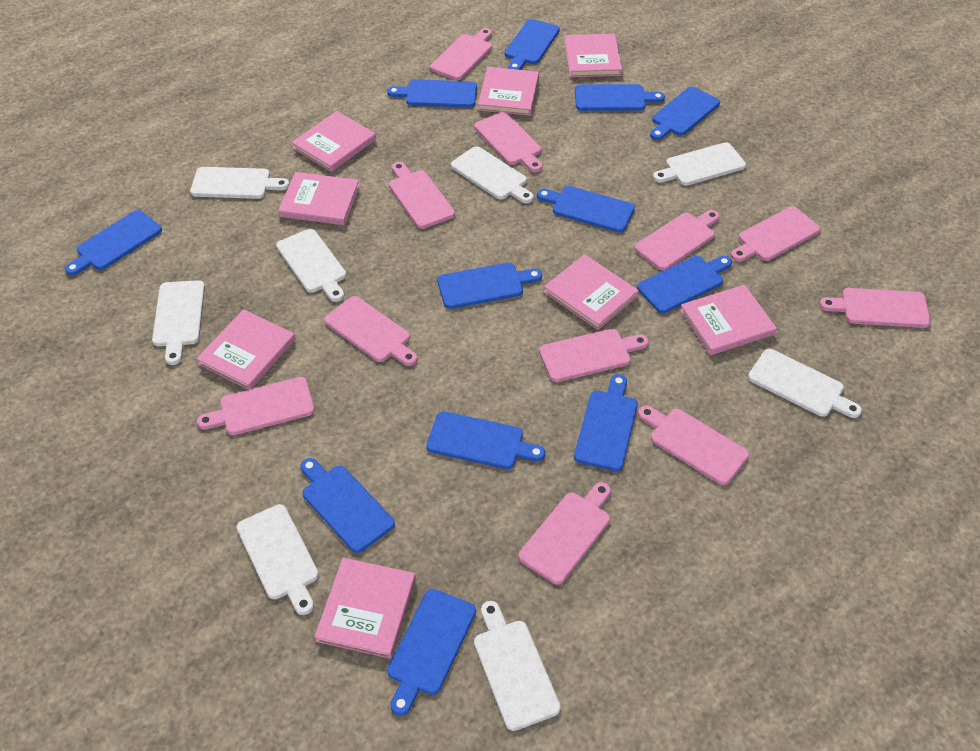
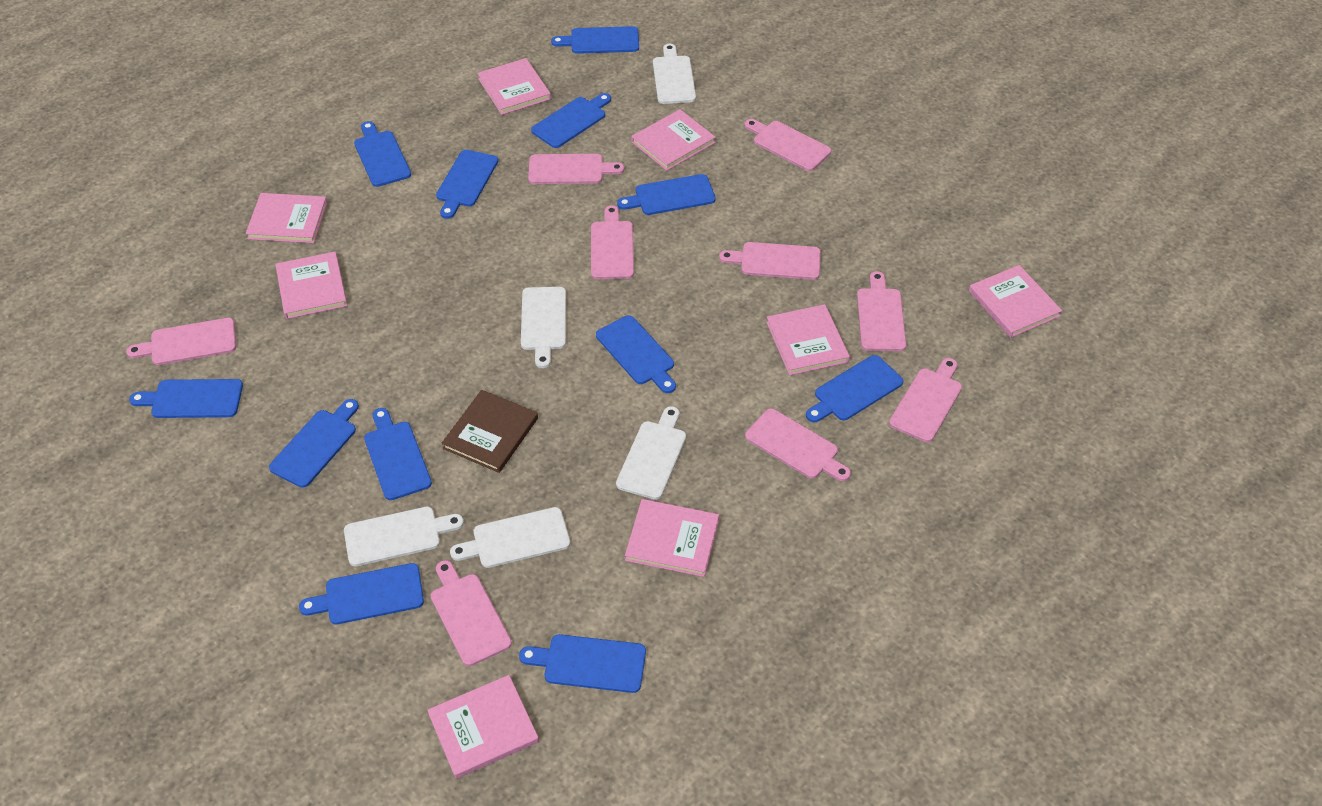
brown book: 0 -> 1
pink cutting board: 11 -> 9
white cutting board: 8 -> 5

